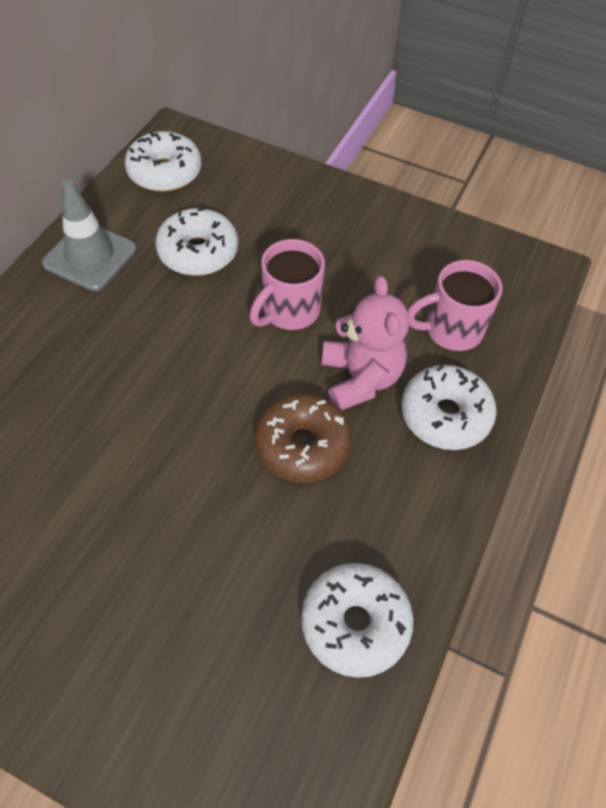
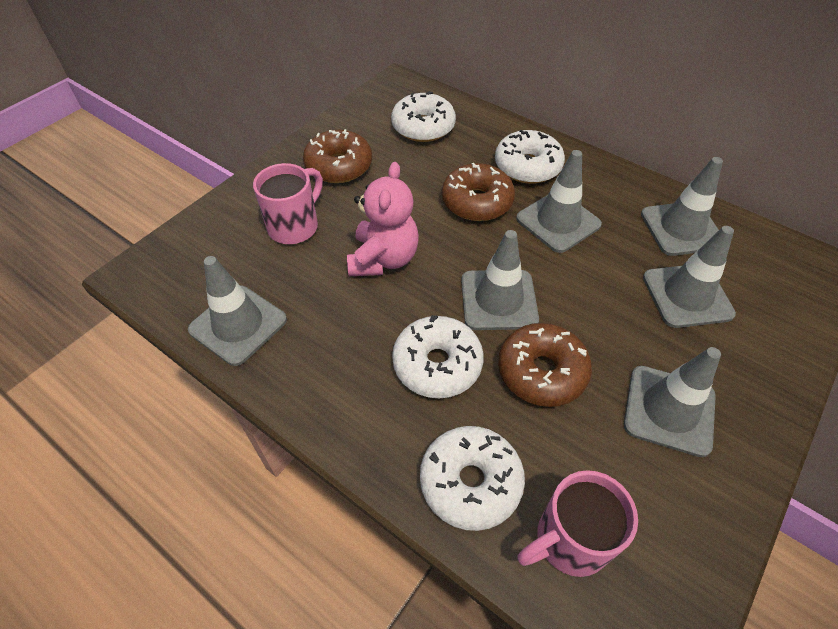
brown donut: 1 -> 3
grey traffic cone: 1 -> 6

